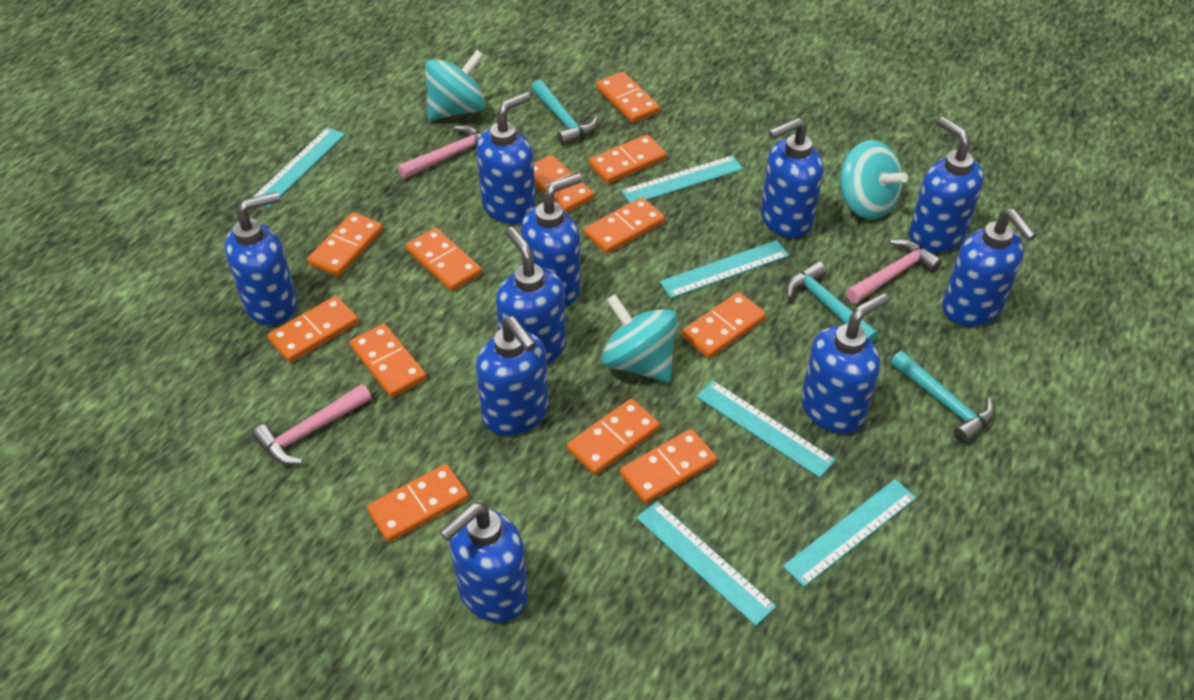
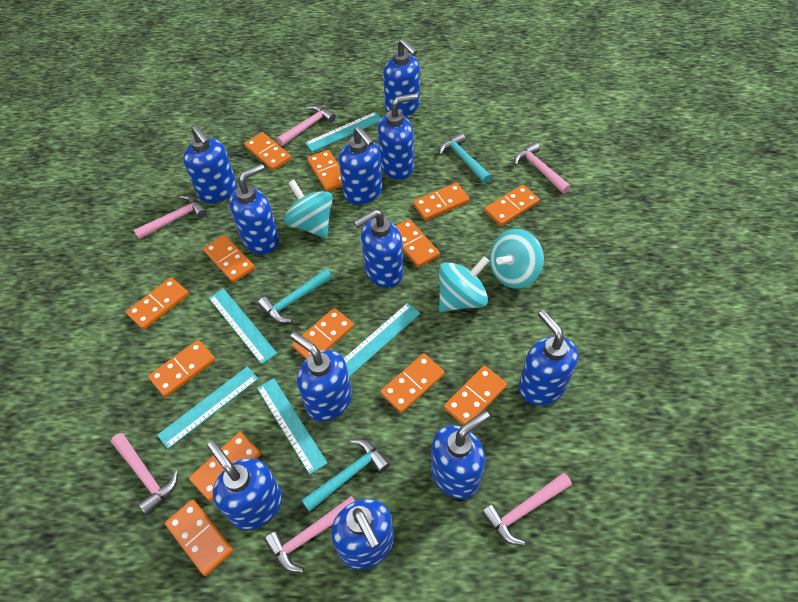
blue soap dispenser: 10 -> 11
orange domino: 12 -> 13
pink hammer: 3 -> 6
turquoise ruler: 6 -> 5

